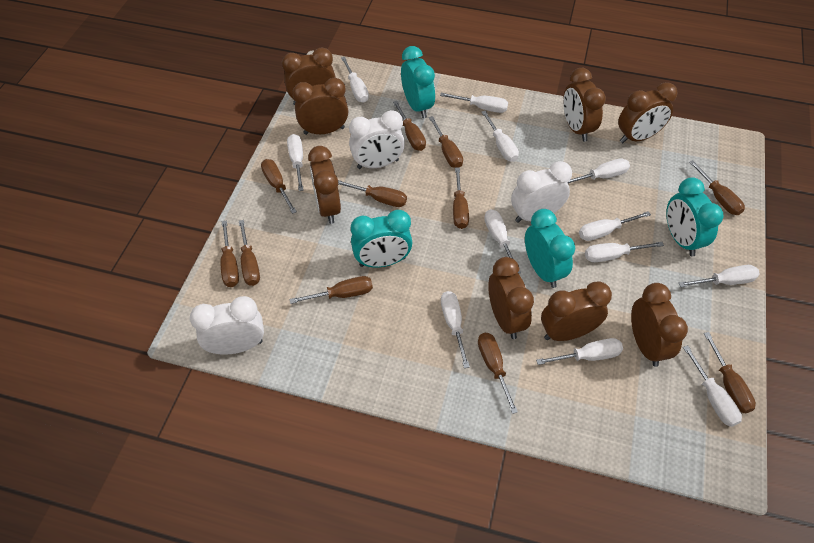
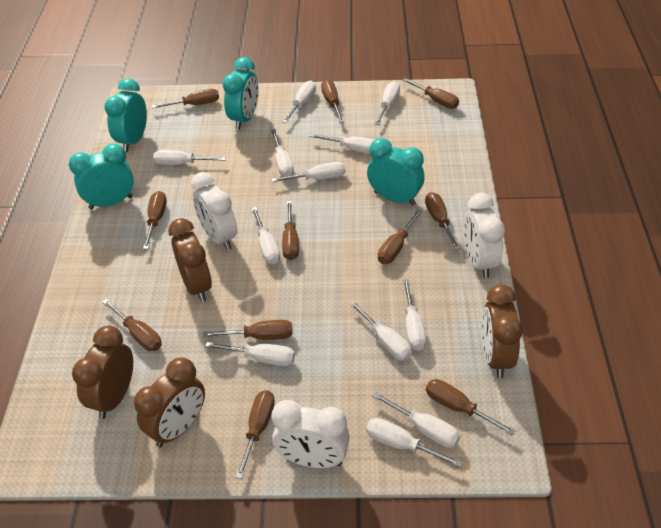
brown clock: 8 -> 4

